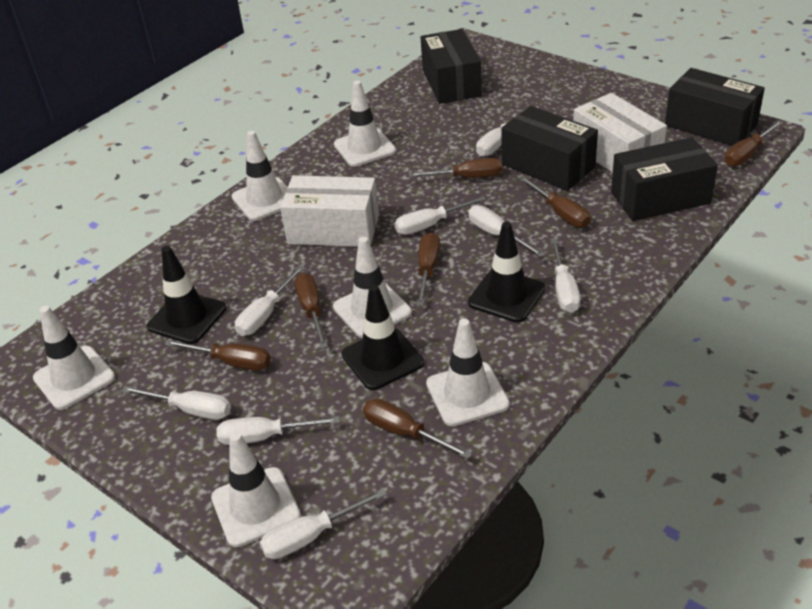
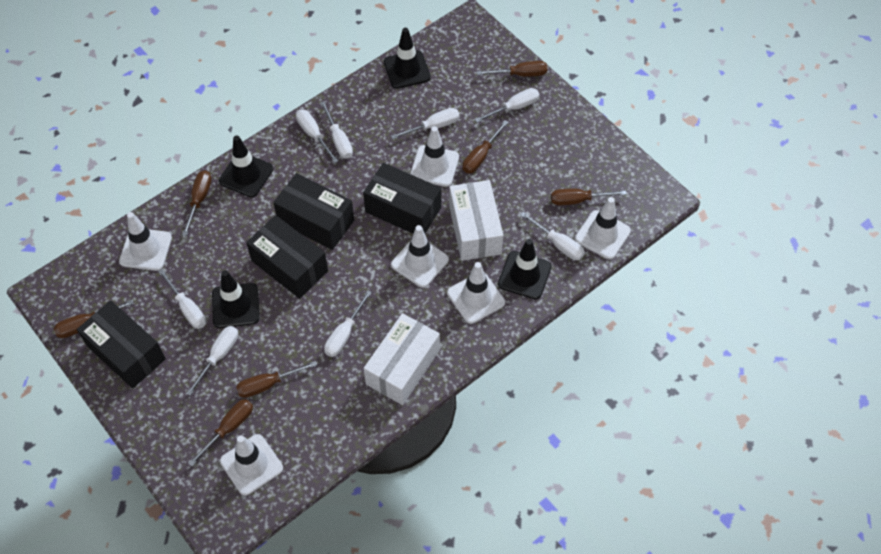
black traffic cone: 3 -> 4

